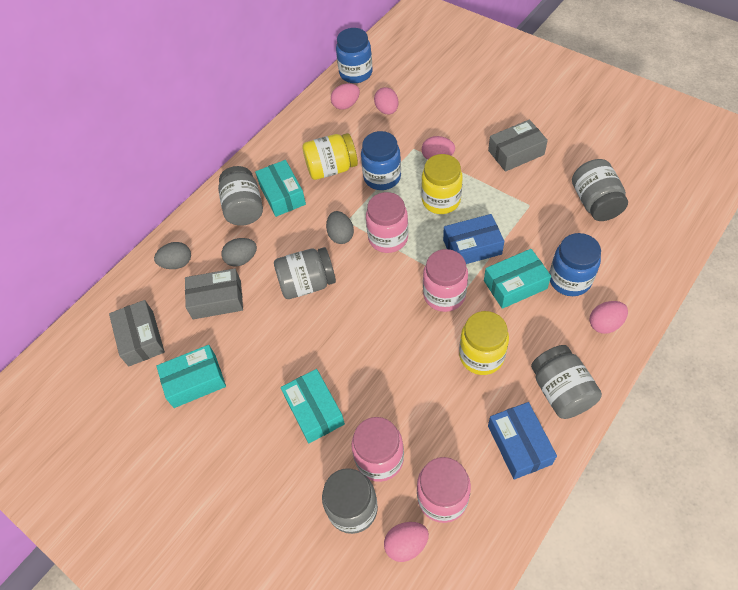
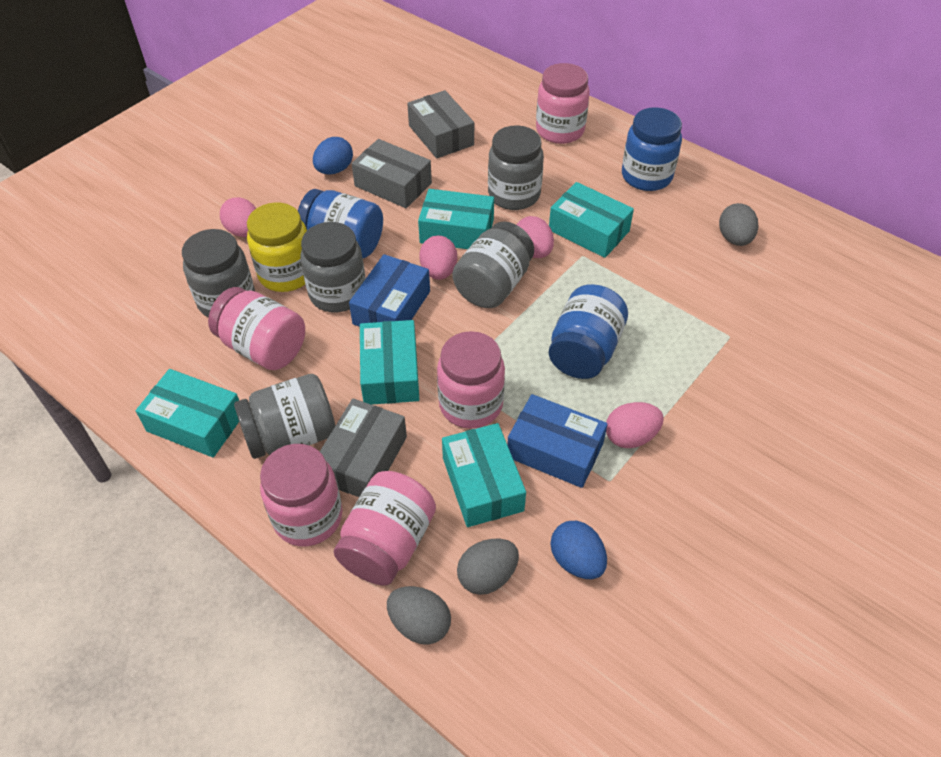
blue egg: 0 -> 2
pink egg: 5 -> 4
pink jar: 4 -> 5
turquoise box: 4 -> 5
yellow jar: 3 -> 1

